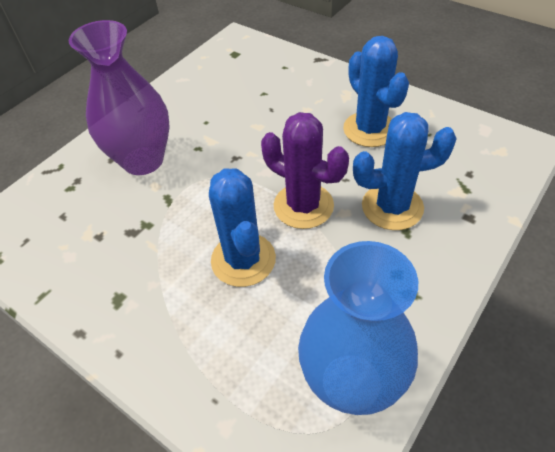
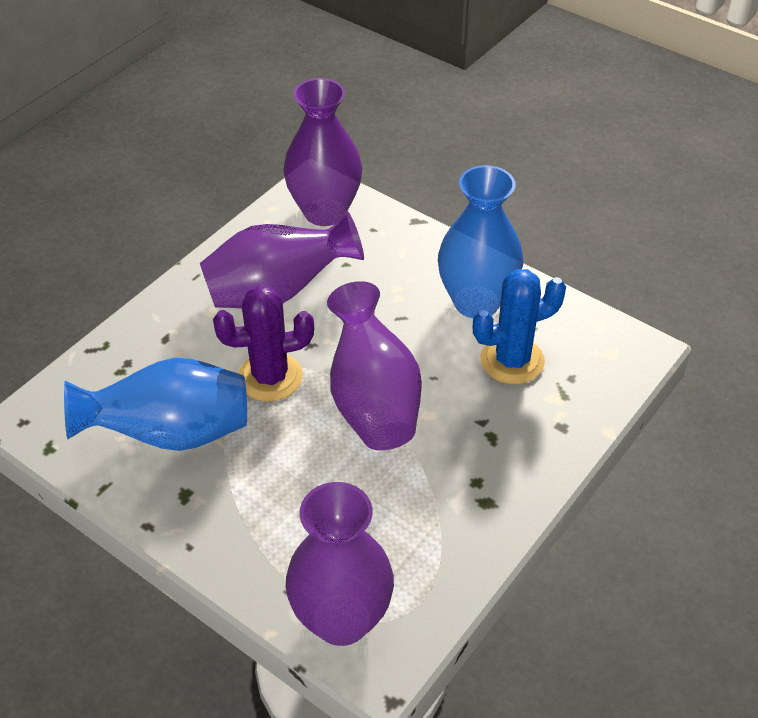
blue cactus: 3 -> 1
blue vase: 1 -> 2
purple vase: 1 -> 4

